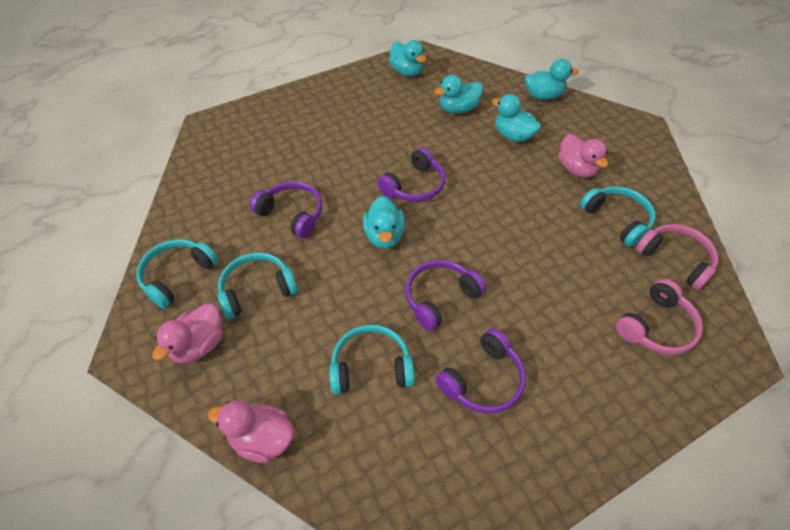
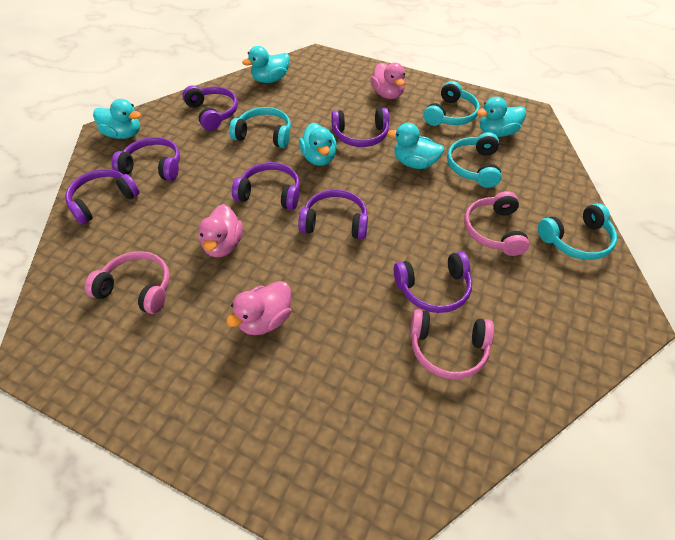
pink headphones: 2 -> 3
purple headphones: 4 -> 7

